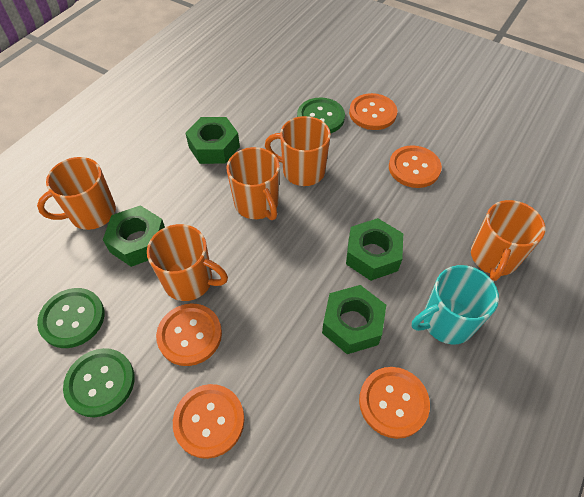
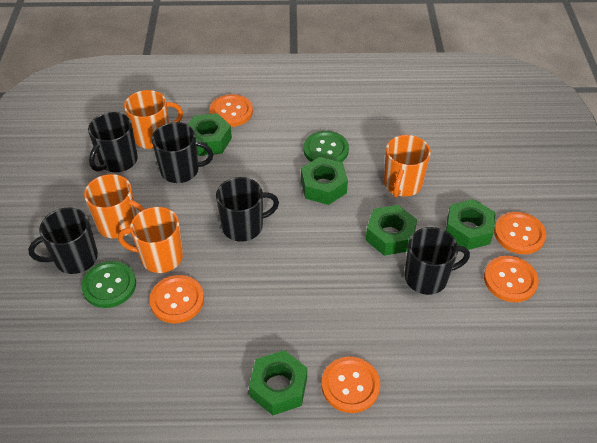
black mug: 0 -> 5
green button: 3 -> 2
green nut: 4 -> 5
orange mug: 5 -> 4
turquoise mug: 1 -> 0

